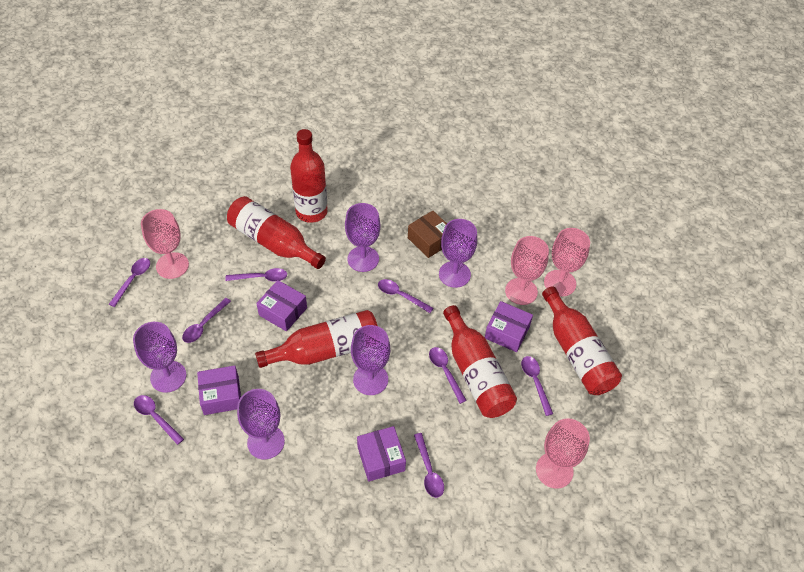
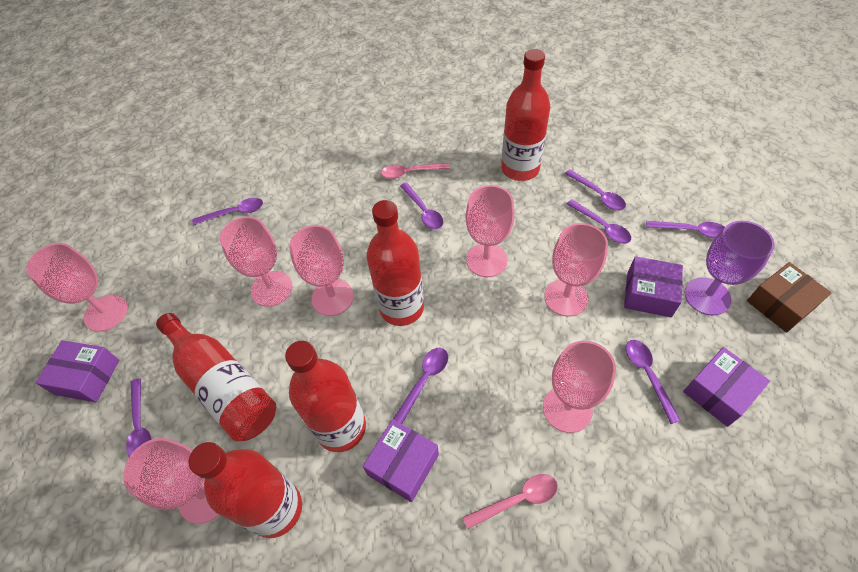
pink goblet: 4 -> 7
pink spoon: 0 -> 2
purple goblet: 5 -> 1

